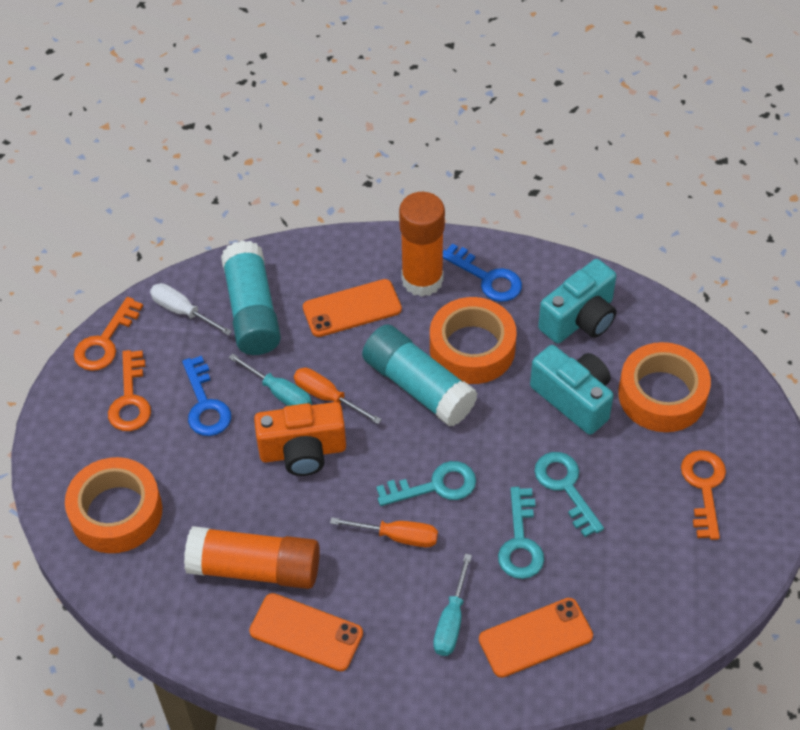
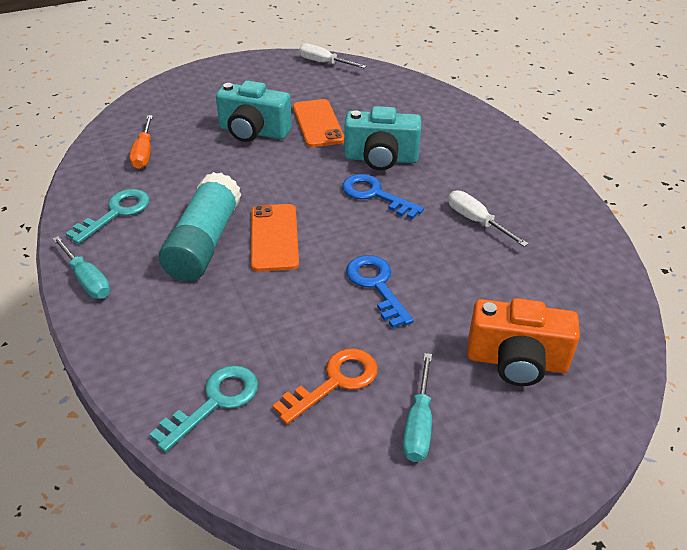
orange glue stick: 2 -> 0
orange key: 3 -> 1
orange phone: 3 -> 2
orange screwdriver: 2 -> 1
orange tape: 3 -> 0
turquoise glue stick: 2 -> 1
turquoise key: 3 -> 2
white screwdriver: 1 -> 2

